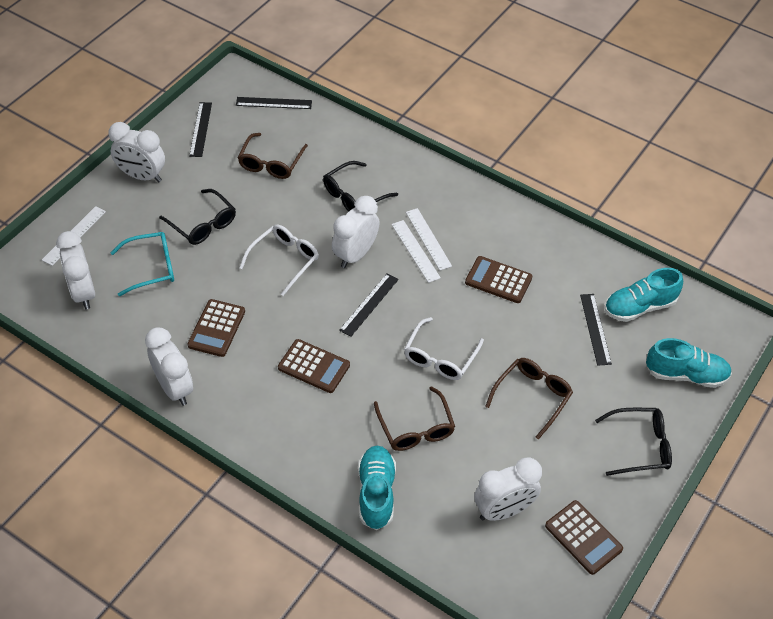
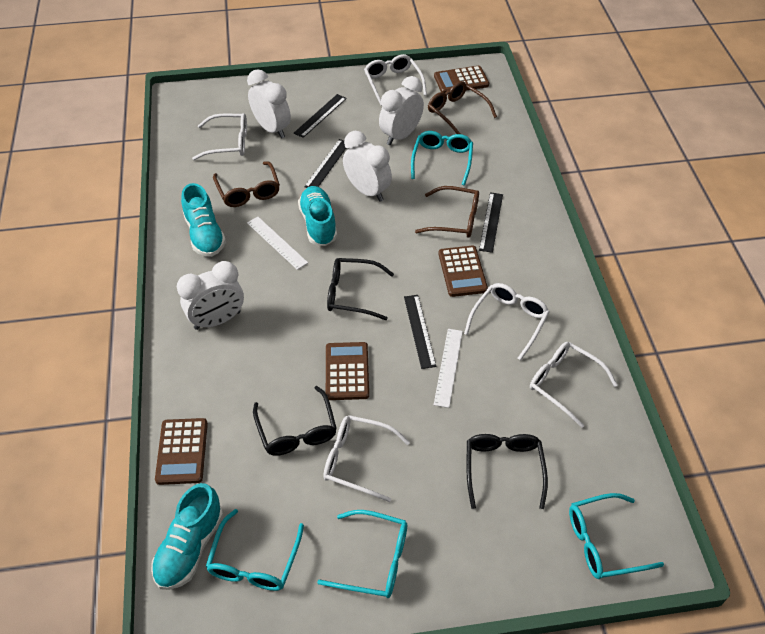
turquoise glasses: 1 -> 4
white clock: 5 -> 4
white glasses: 2 -> 5
white ruler: 3 -> 2

